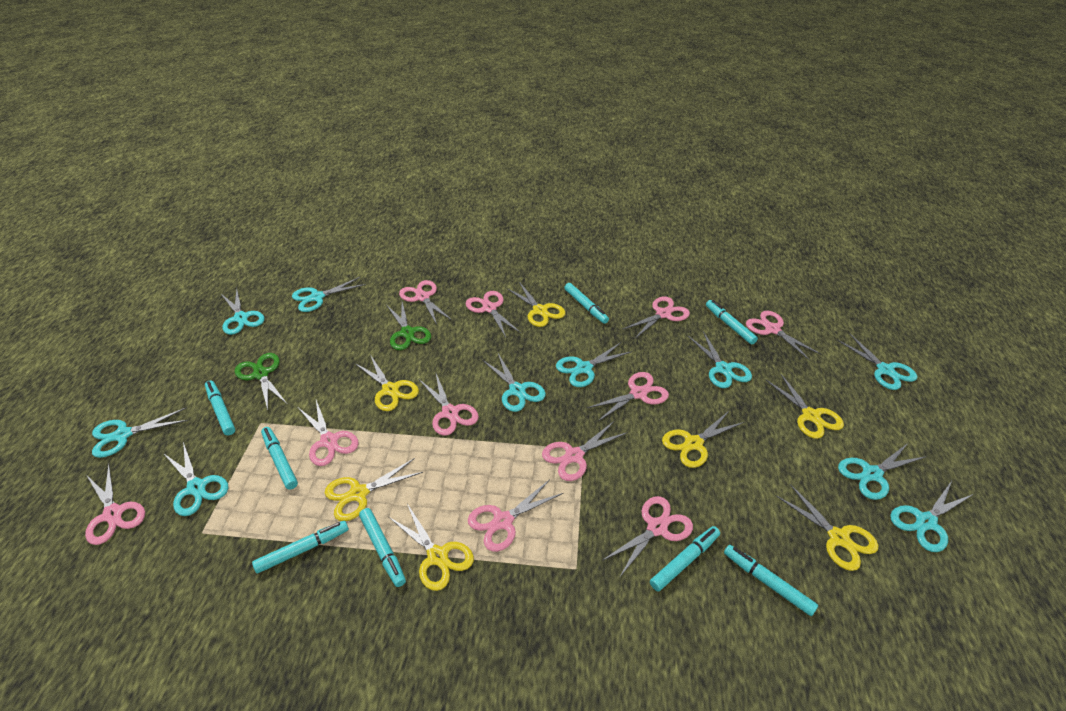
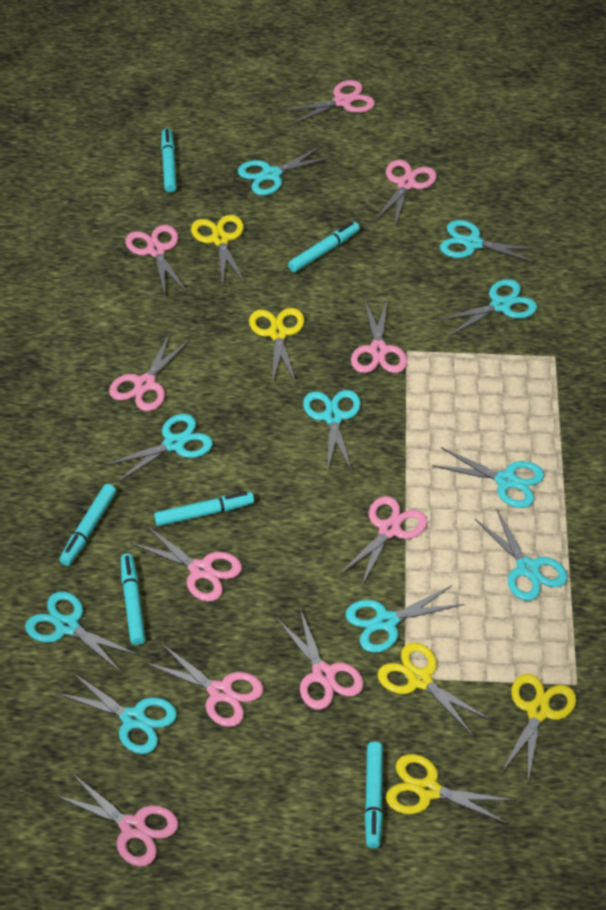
green scissors: 2 -> 0
pink scissors: 11 -> 10
turquoise marker: 8 -> 6
yellow scissors: 7 -> 5

